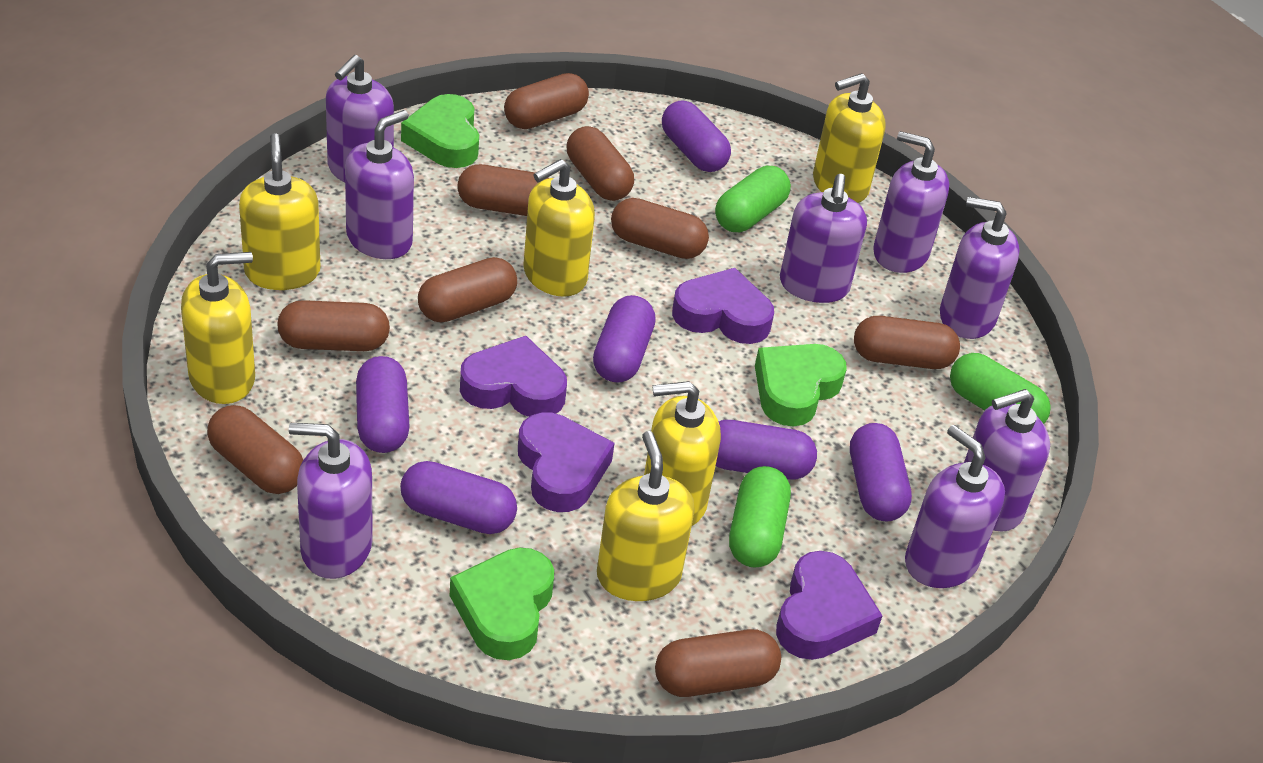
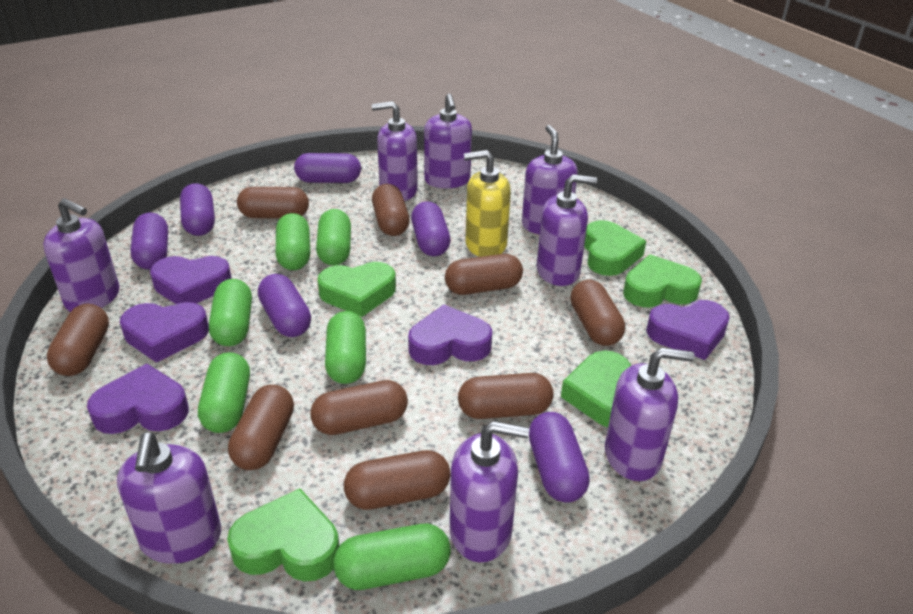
green capsule: 3 -> 6
green heart: 3 -> 5
purple heart: 4 -> 5
yellow soap dispenser: 6 -> 1

